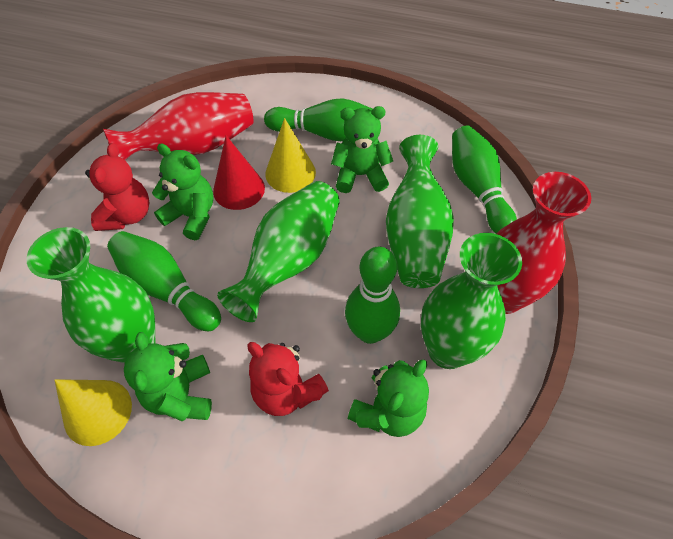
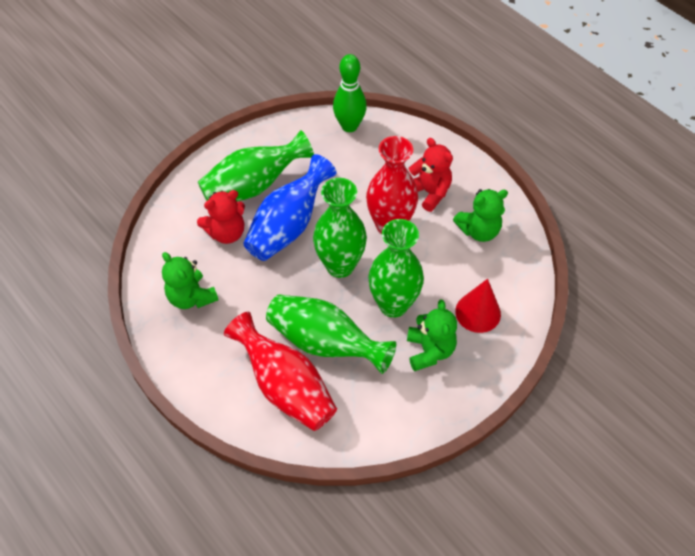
blue vase: 0 -> 1
green bowling pin: 4 -> 1
green teddy bear: 4 -> 3
yellow cone: 2 -> 0

